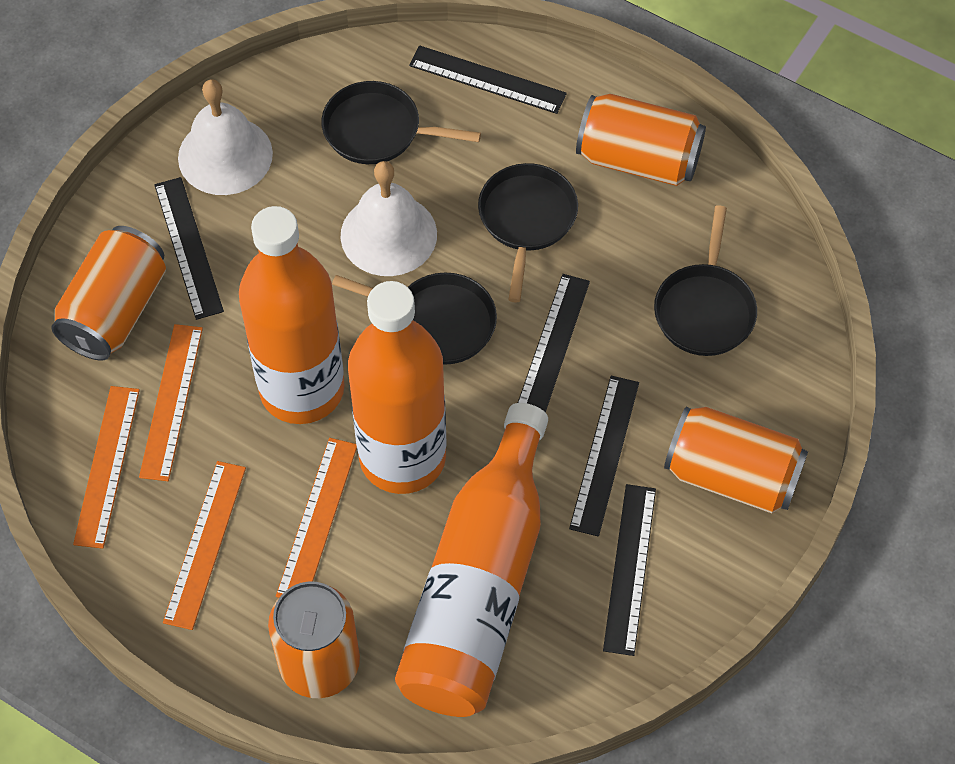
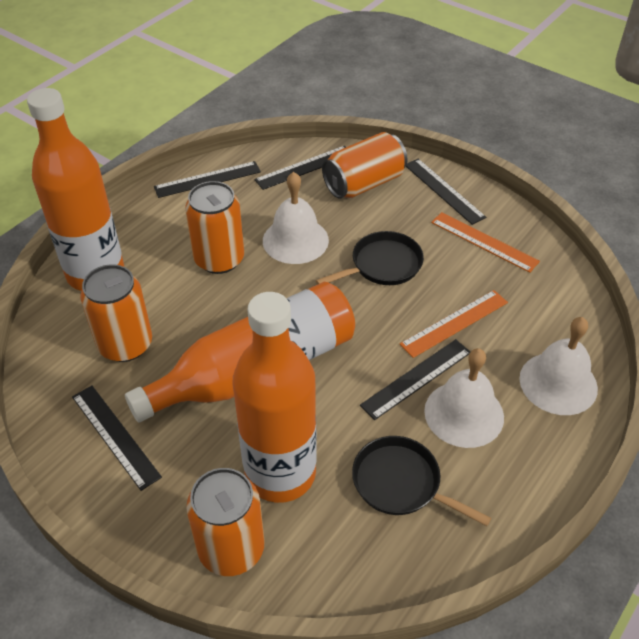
black pan: 4 -> 2
orange ruler: 4 -> 2
white bell: 2 -> 3

